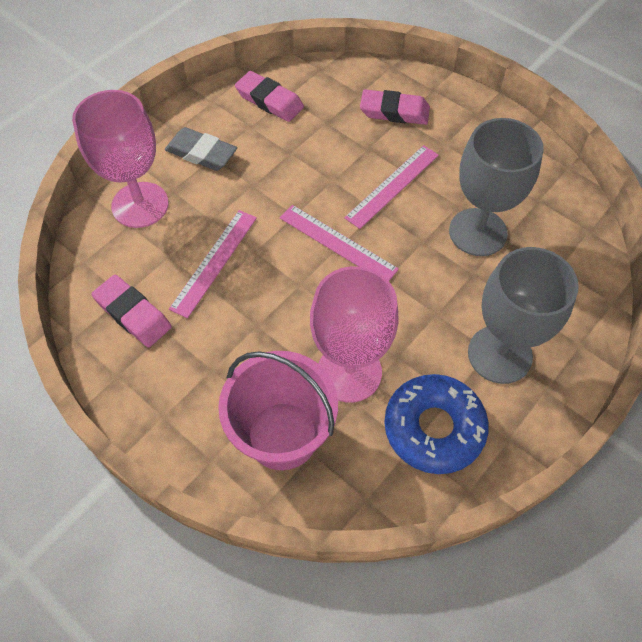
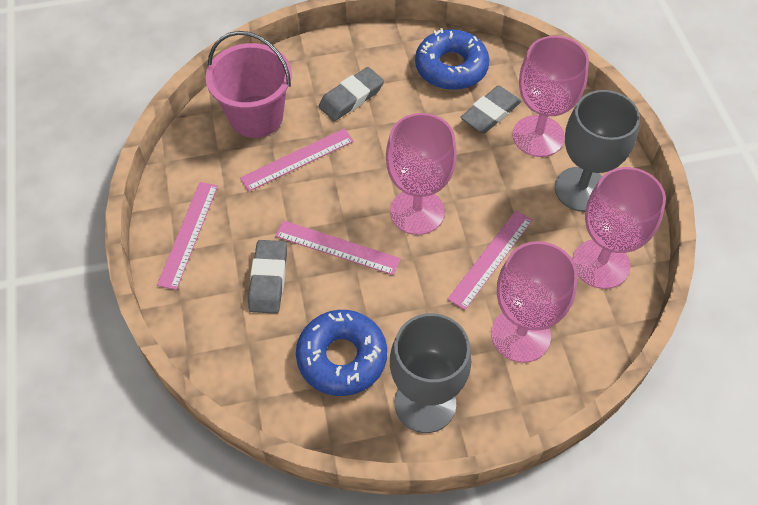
blue donut: 1 -> 2
grey eraser: 1 -> 3
pink eraser: 3 -> 0
pink goblet: 2 -> 4
pink ruler: 3 -> 4

